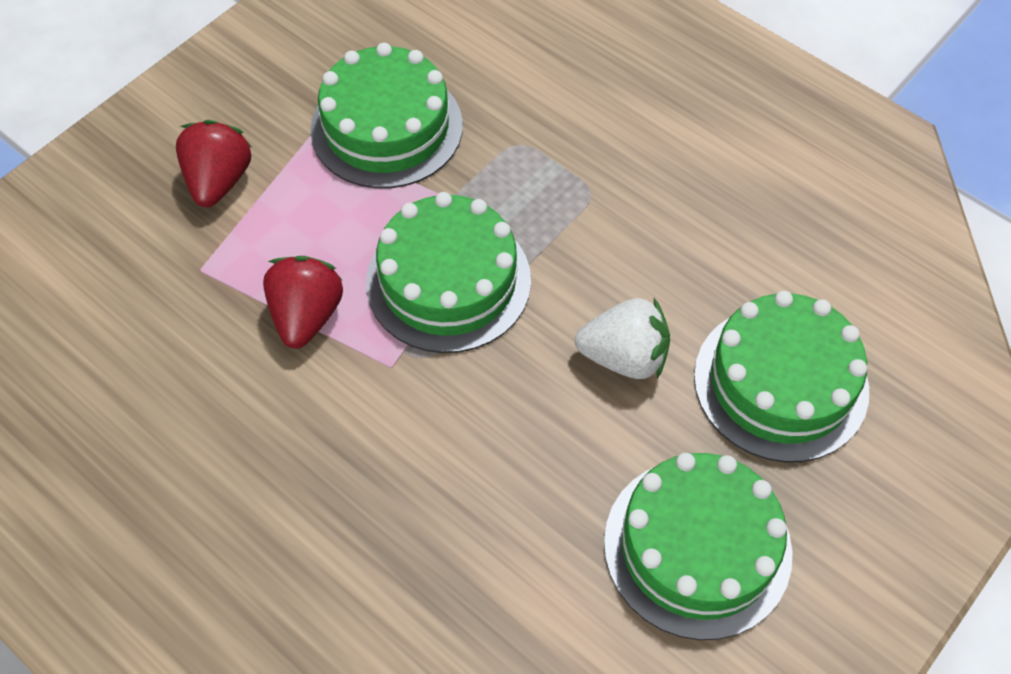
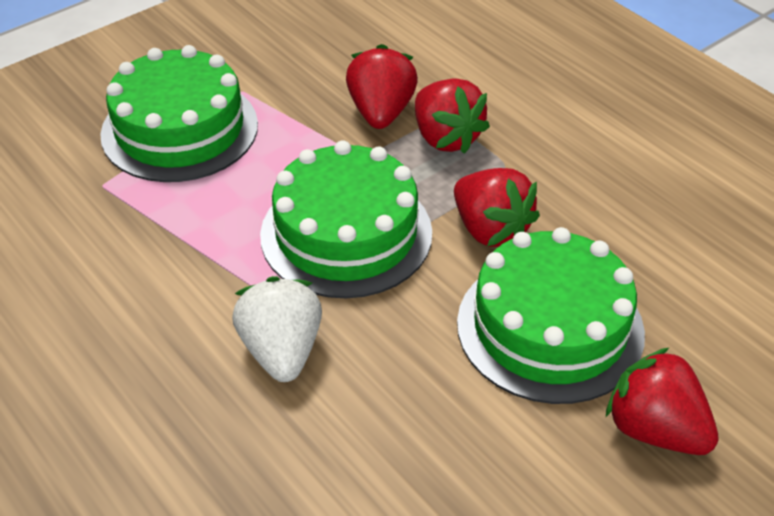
green cake: 4 -> 3
red strawberry: 2 -> 4

